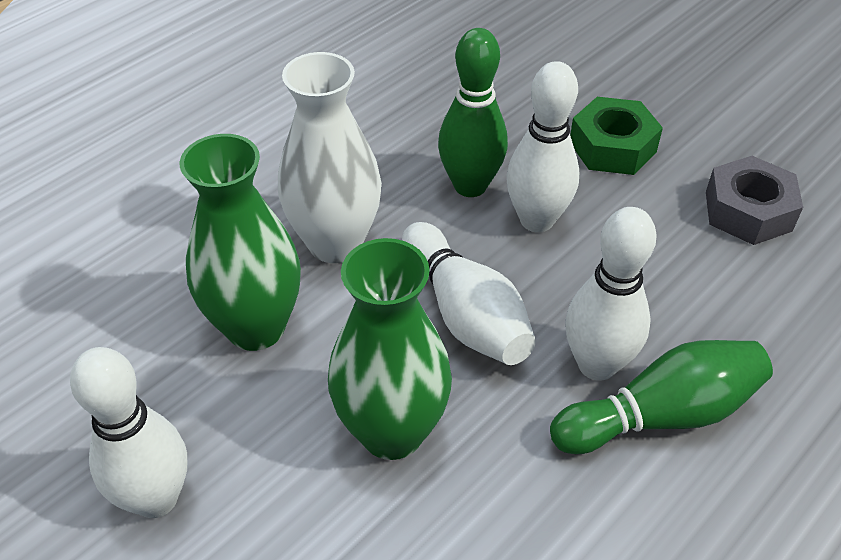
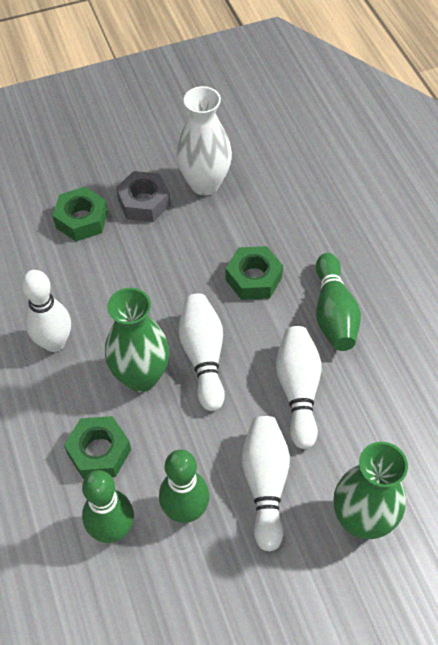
green bowling pin: 2 -> 3
green nut: 1 -> 3

